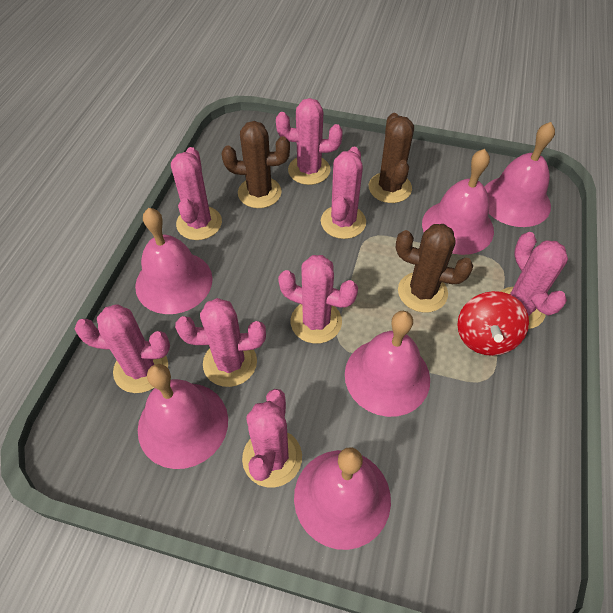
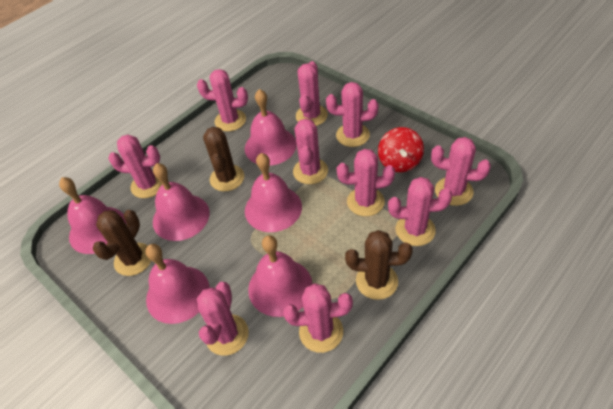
pink cactus: 8 -> 10

